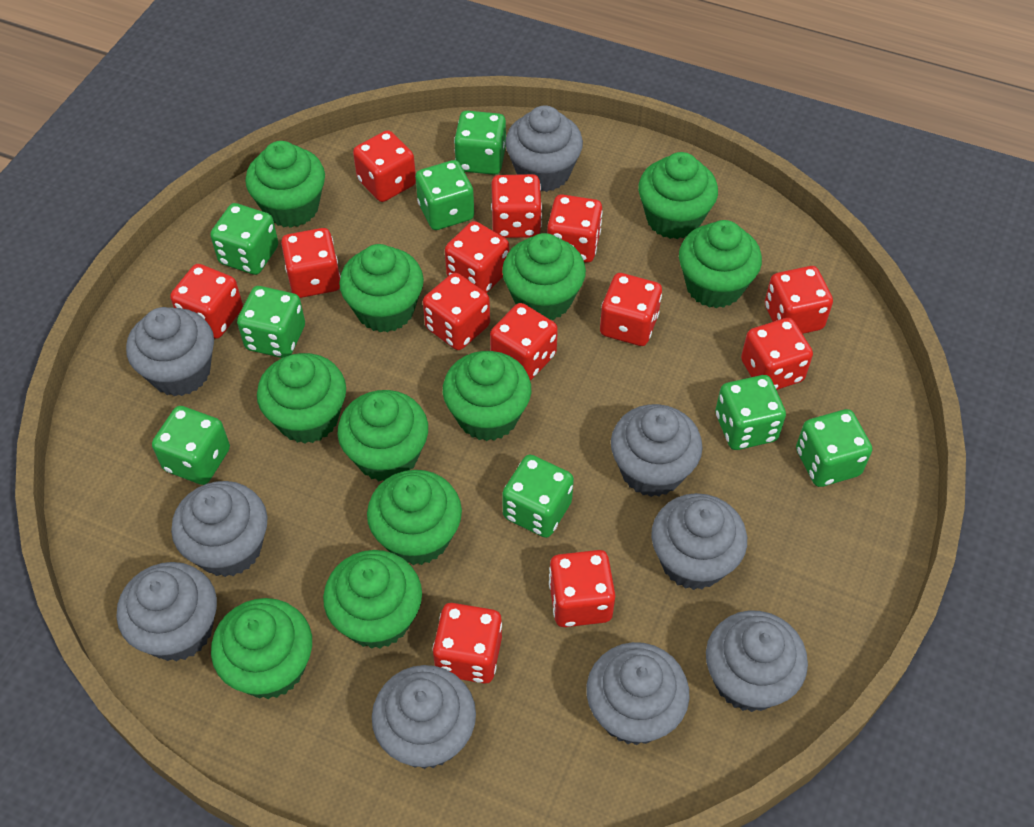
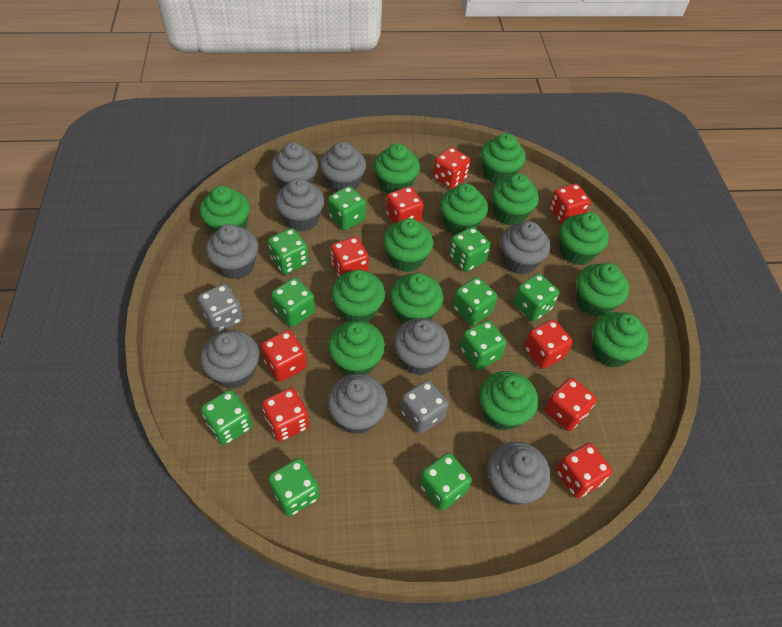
green cupcake: 11 -> 13
green dice: 8 -> 10
grey dice: 0 -> 2
red dice: 13 -> 9

